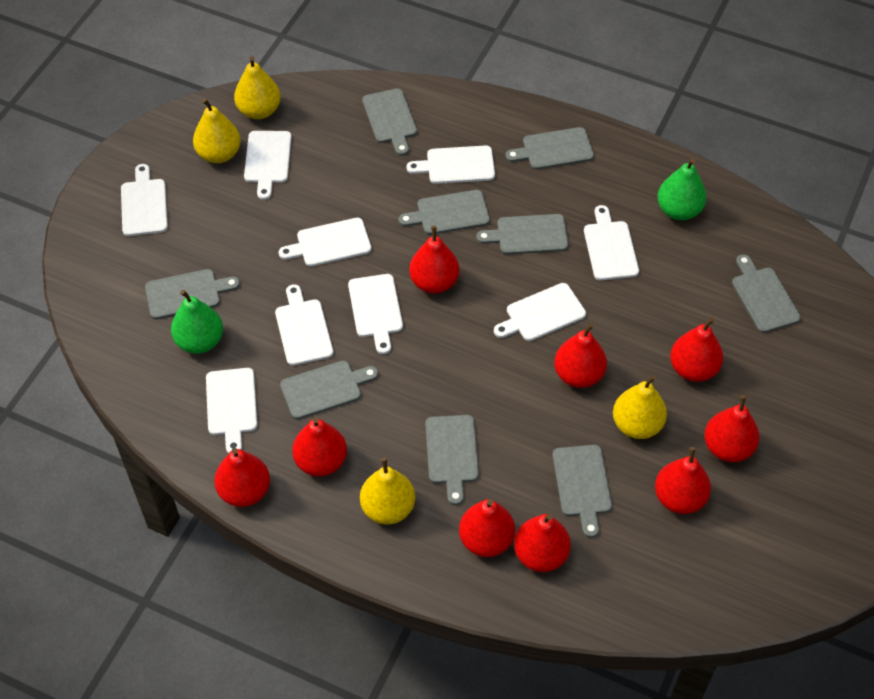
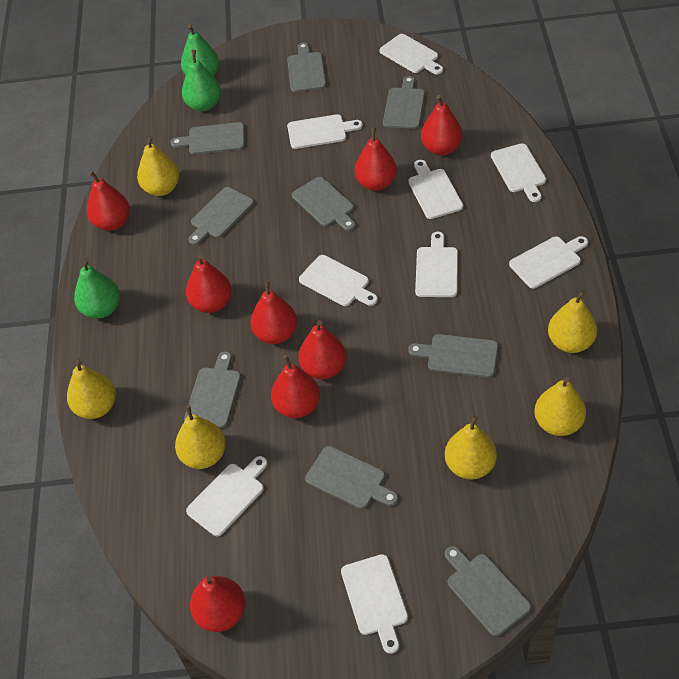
green pear: 2 -> 3
red pear: 9 -> 8
yellow pear: 4 -> 6

